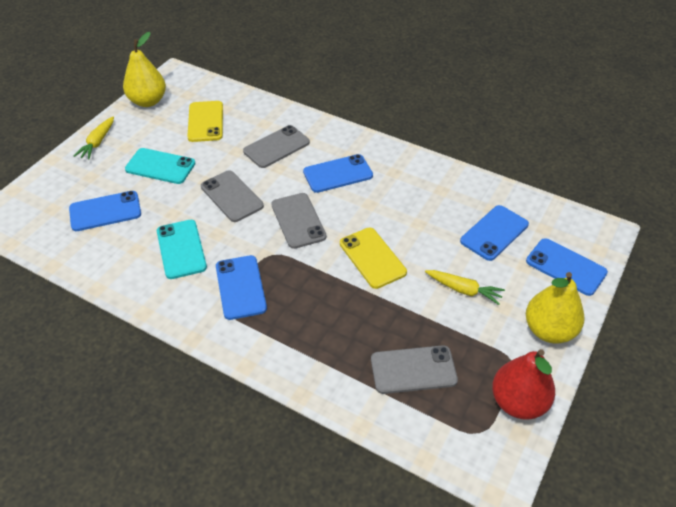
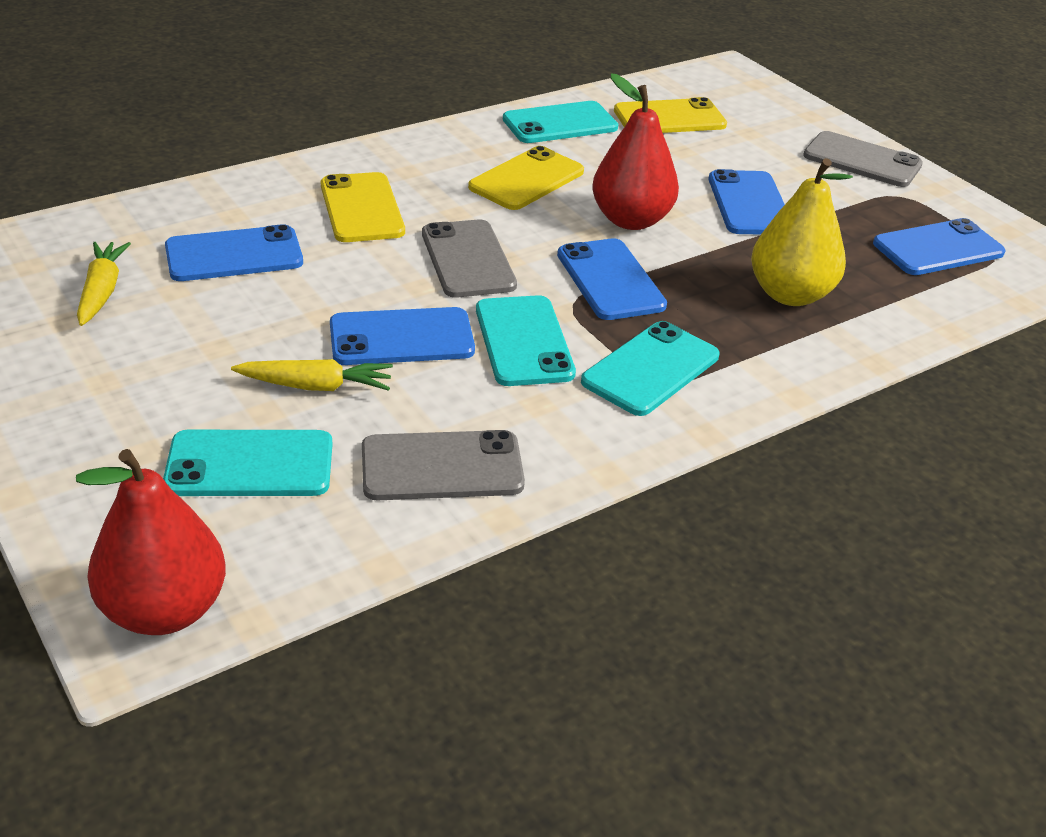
grey phone: 4 -> 3
red pear: 1 -> 2
turquoise phone: 2 -> 4
yellow pear: 2 -> 1
yellow phone: 2 -> 3

